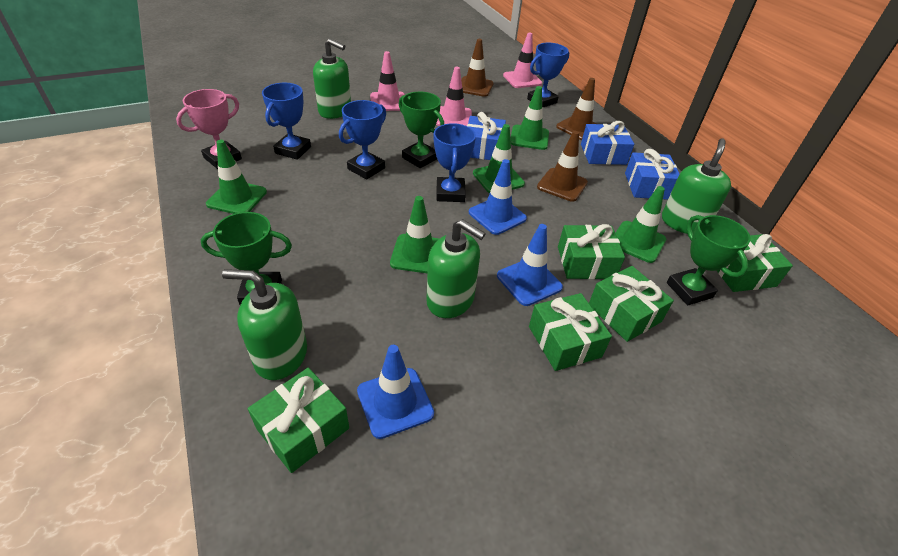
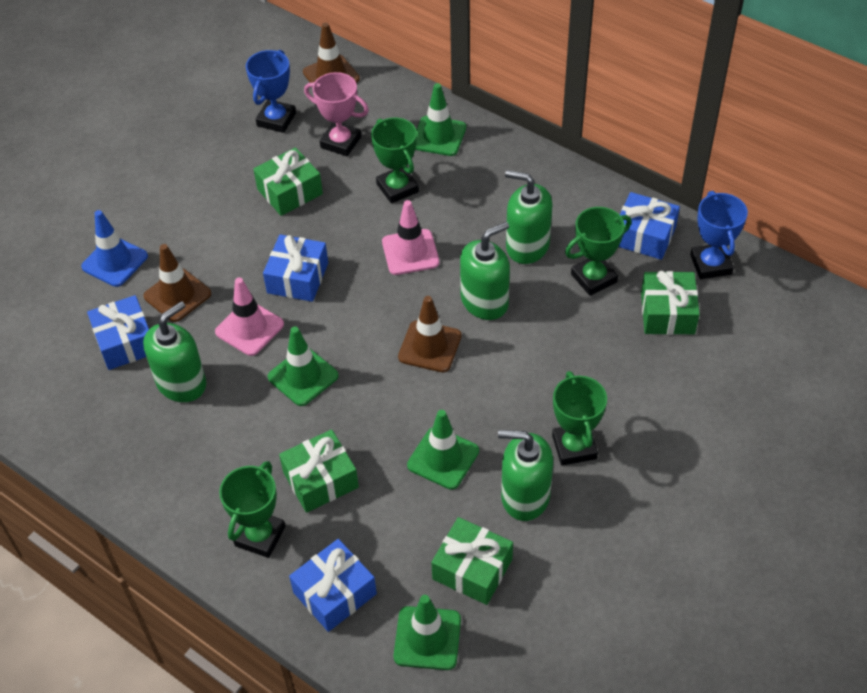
blue gift: 3 -> 4
blue traffic cone: 3 -> 1
blue trophy: 4 -> 2
green gift: 5 -> 4
green traffic cone: 5 -> 4
green trophy: 3 -> 4
pink traffic cone: 3 -> 2

